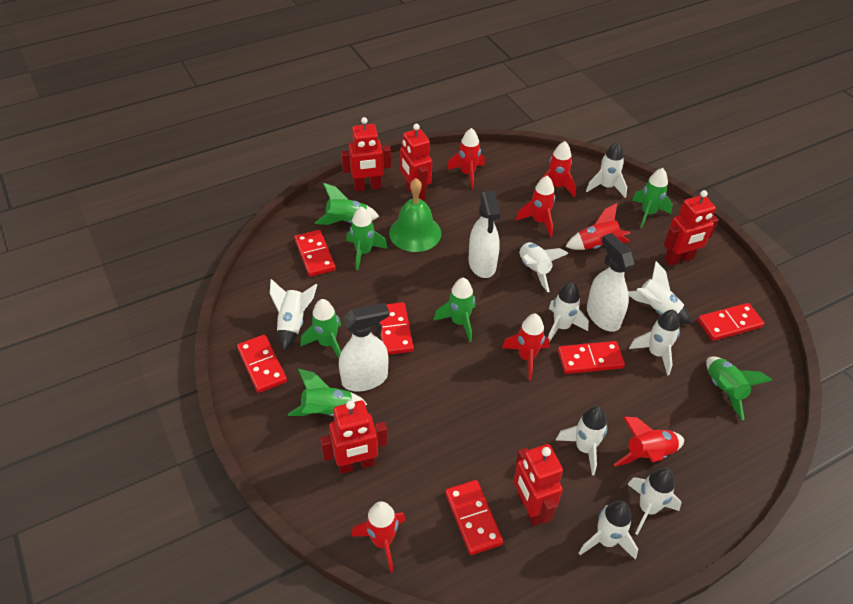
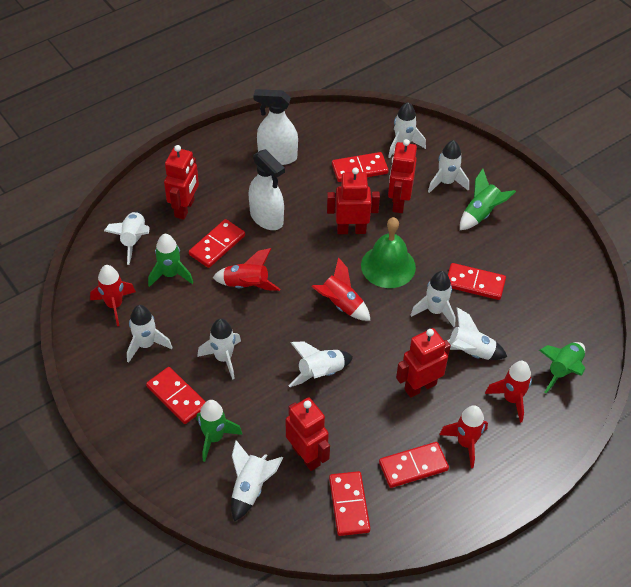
green rocket: 7 -> 4
red rocket: 7 -> 5
white spray bottle: 3 -> 2

